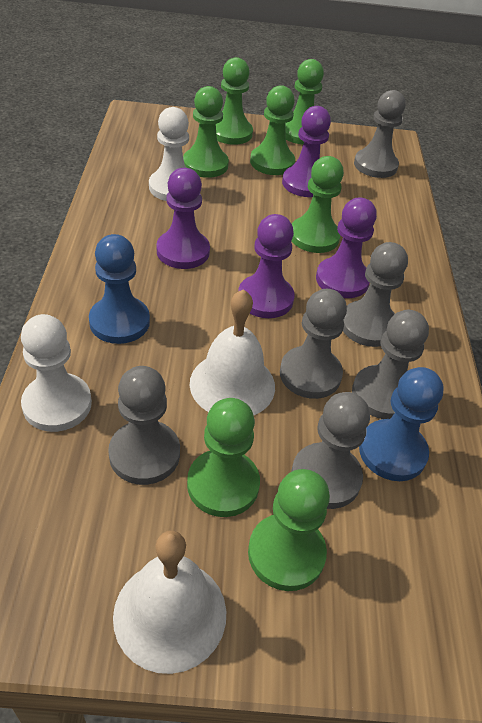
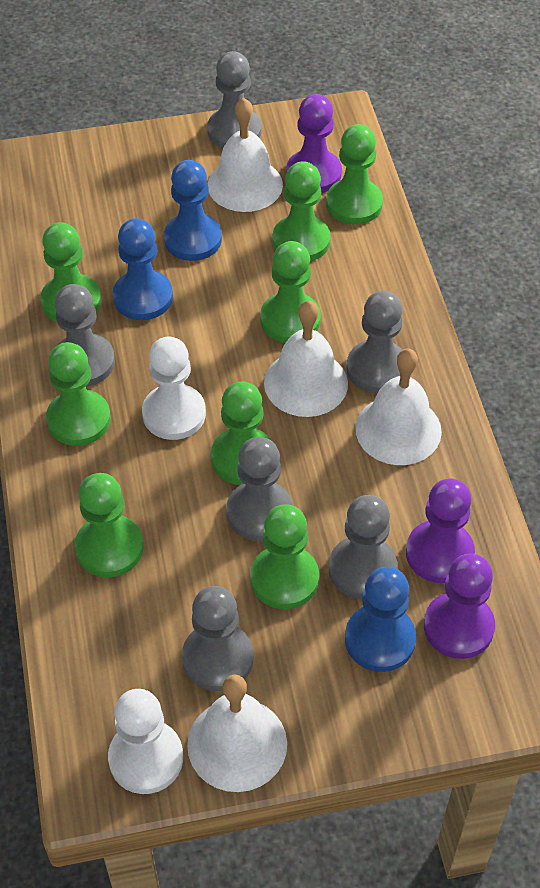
blue pawn: 2 -> 3
green pawn: 7 -> 8
purple pawn: 4 -> 3
white bell: 2 -> 4

